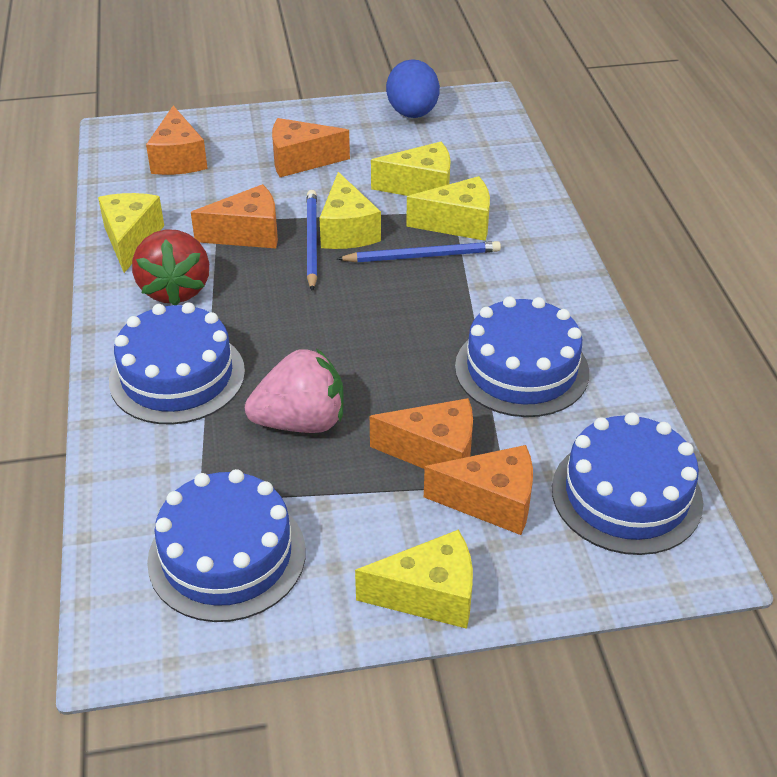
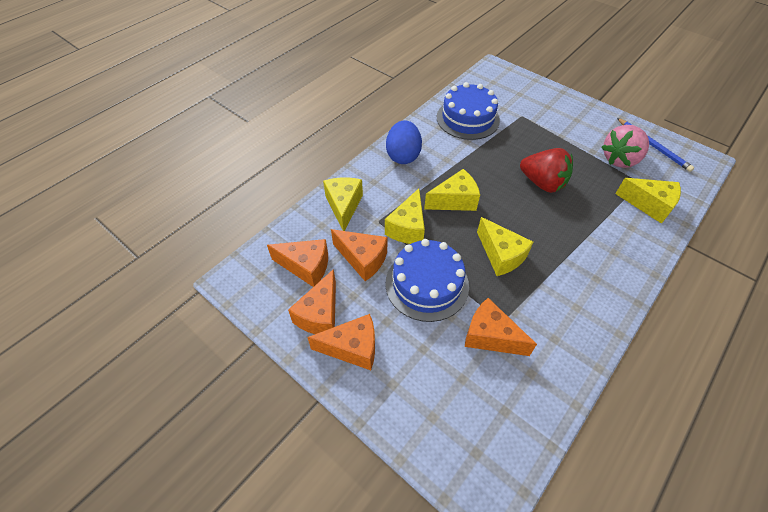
blue cake: 4 -> 2
blue pencil: 2 -> 1

